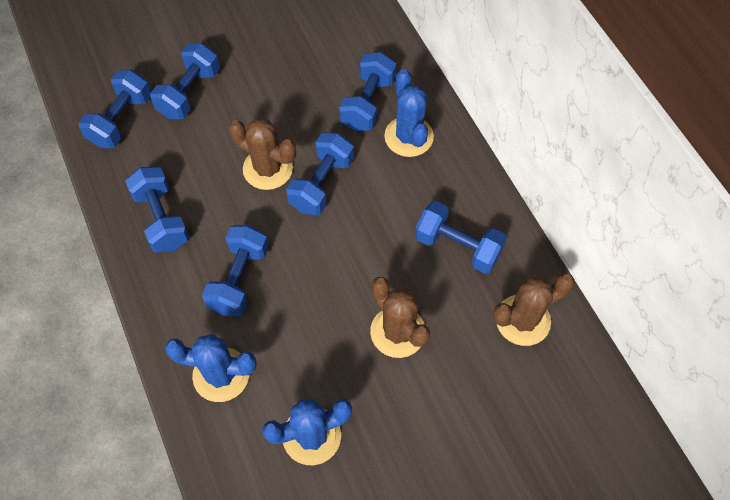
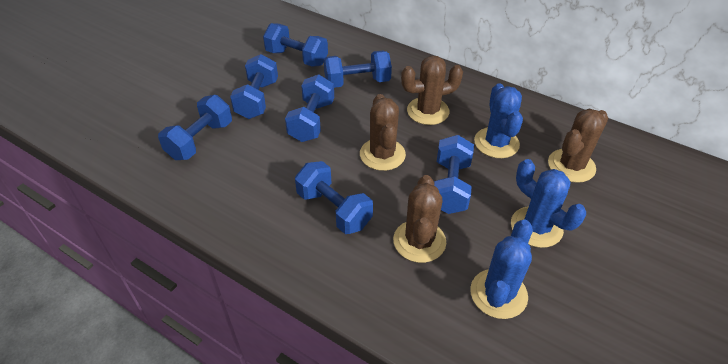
brown cactus: 3 -> 4

